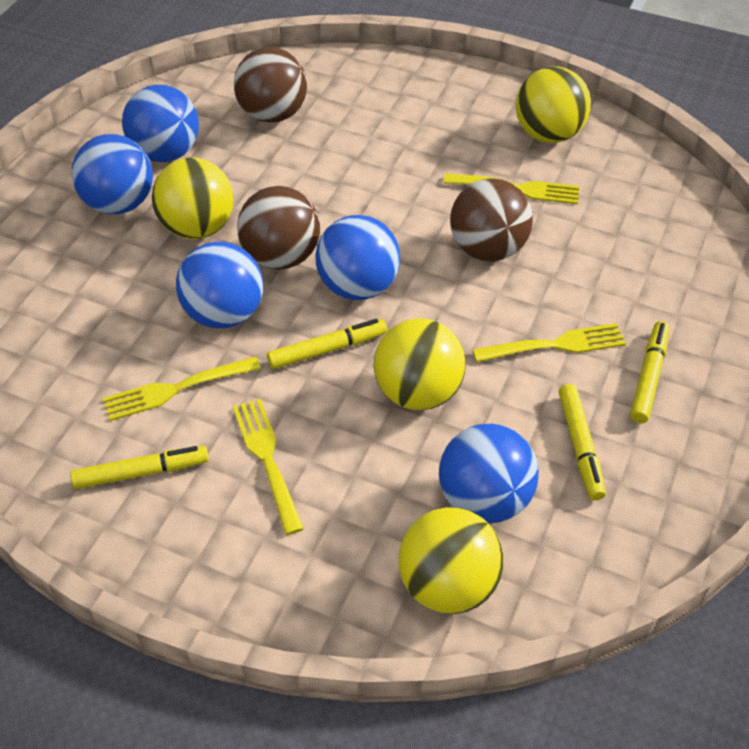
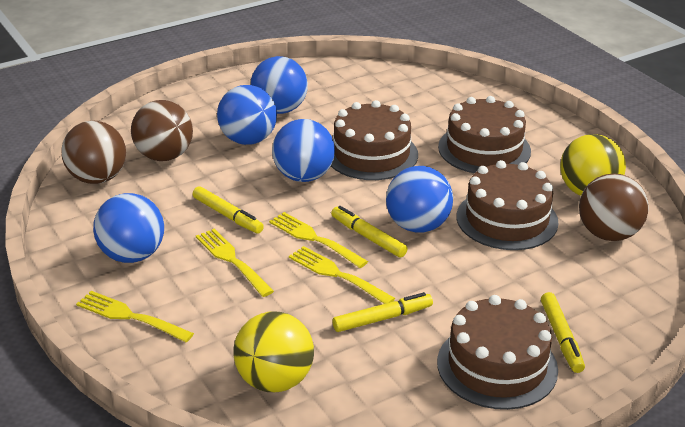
brown cake: 0 -> 4
yellow ball: 4 -> 2

